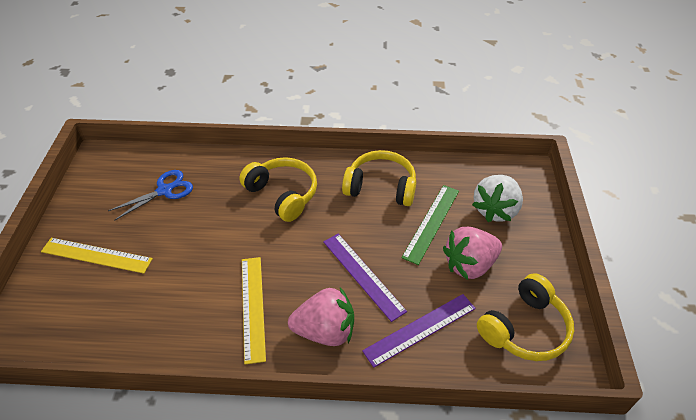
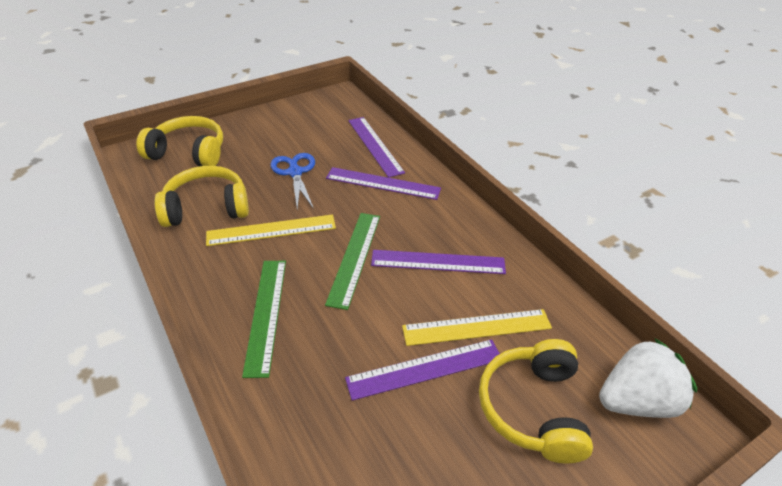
green ruler: 1 -> 2
pink strawberry: 2 -> 0
purple ruler: 2 -> 4

